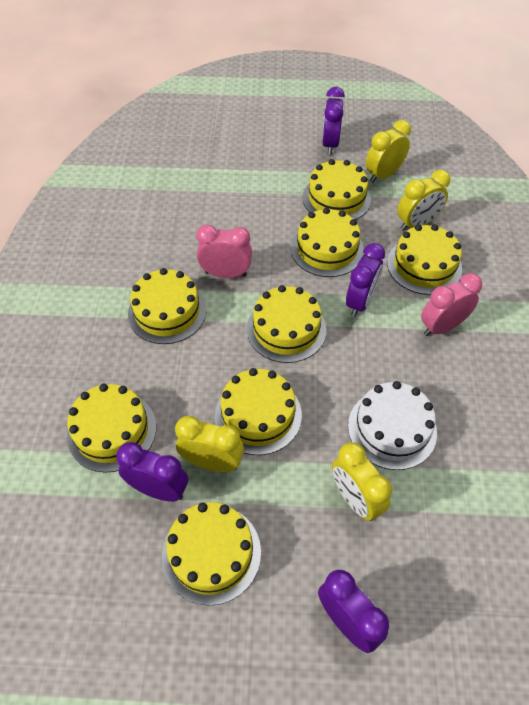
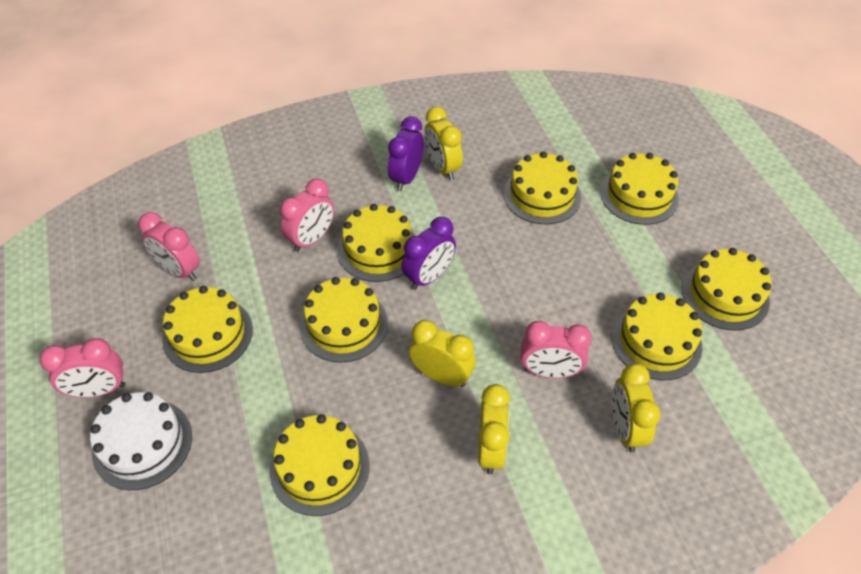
pink clock: 2 -> 4
purple clock: 4 -> 2

